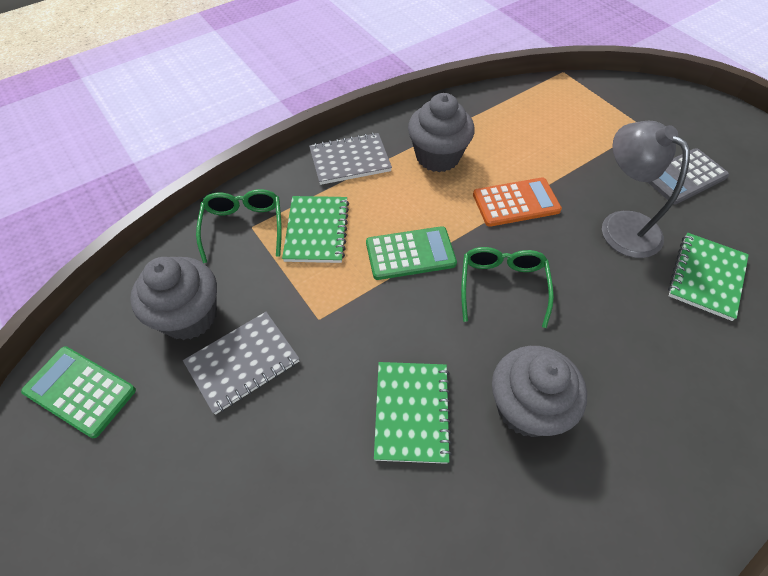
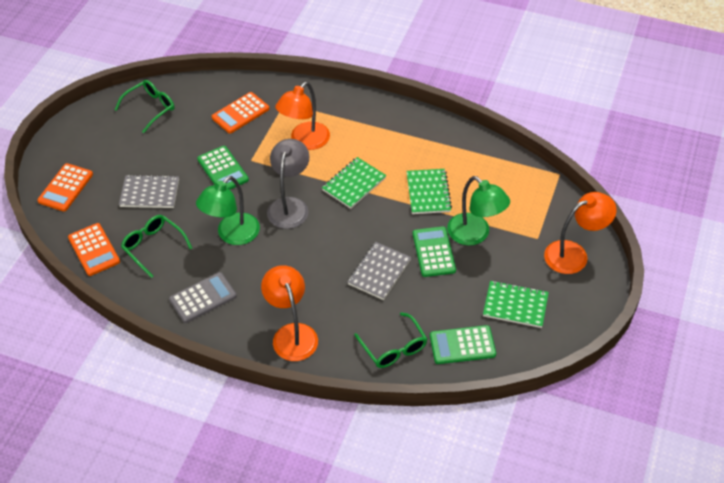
green calculator: 2 -> 3
green glasses: 2 -> 3
green lamp: 0 -> 2
grey cupcake: 3 -> 0
orange calculator: 1 -> 3
orange lamp: 0 -> 3

